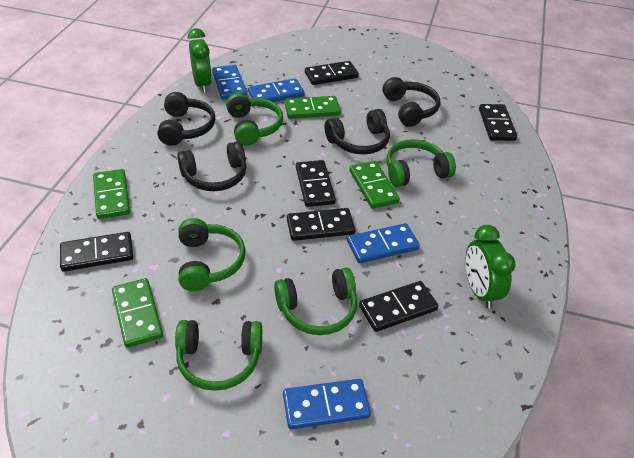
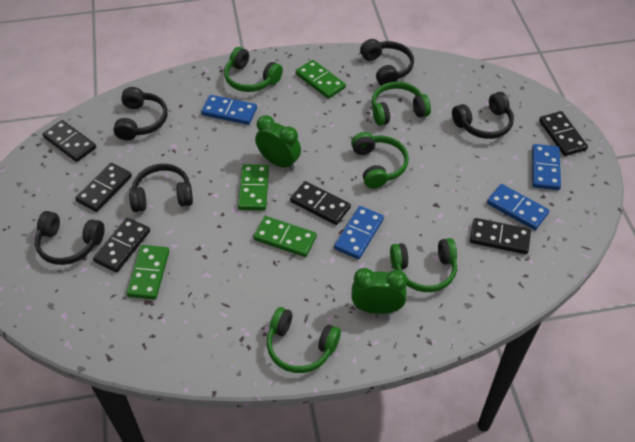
black headphones: 4 -> 5

